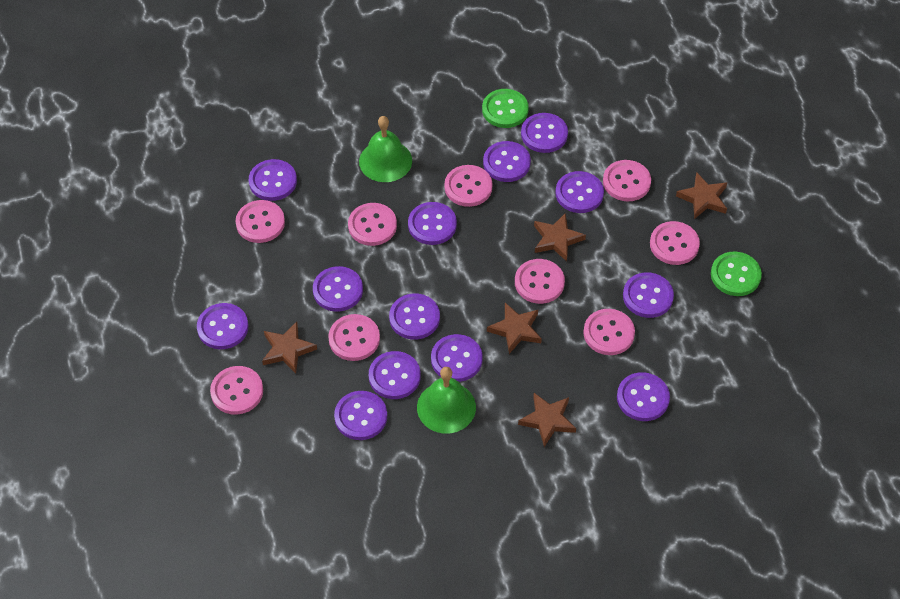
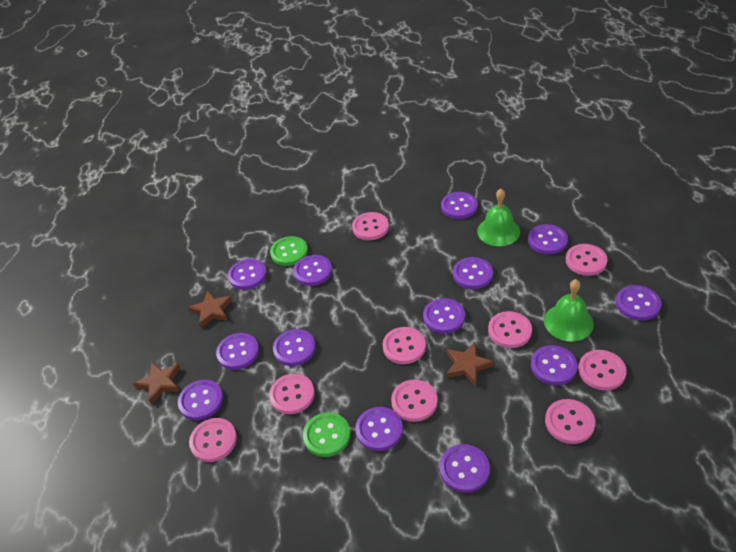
brown star: 5 -> 3

